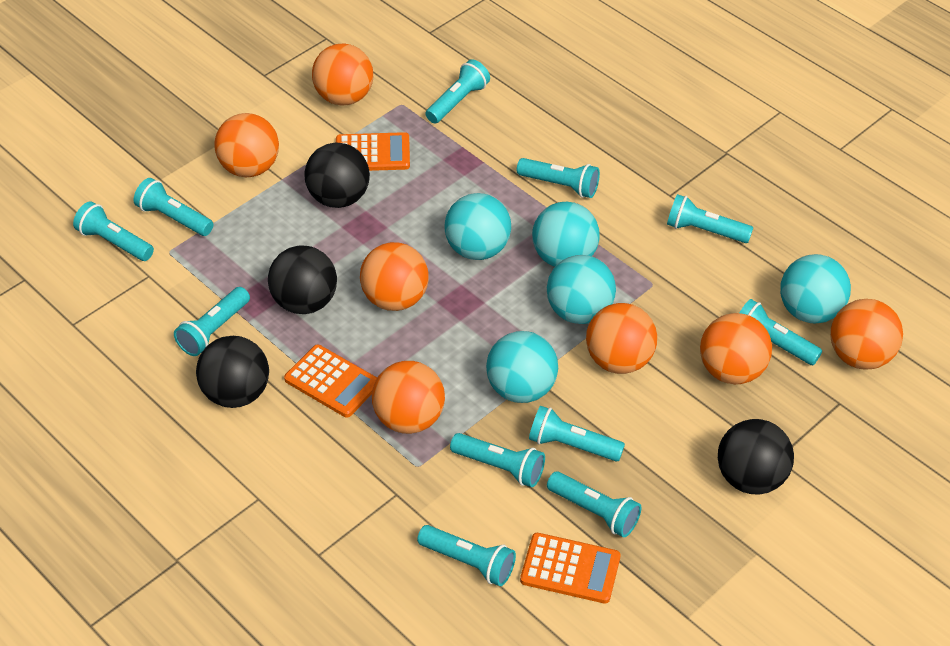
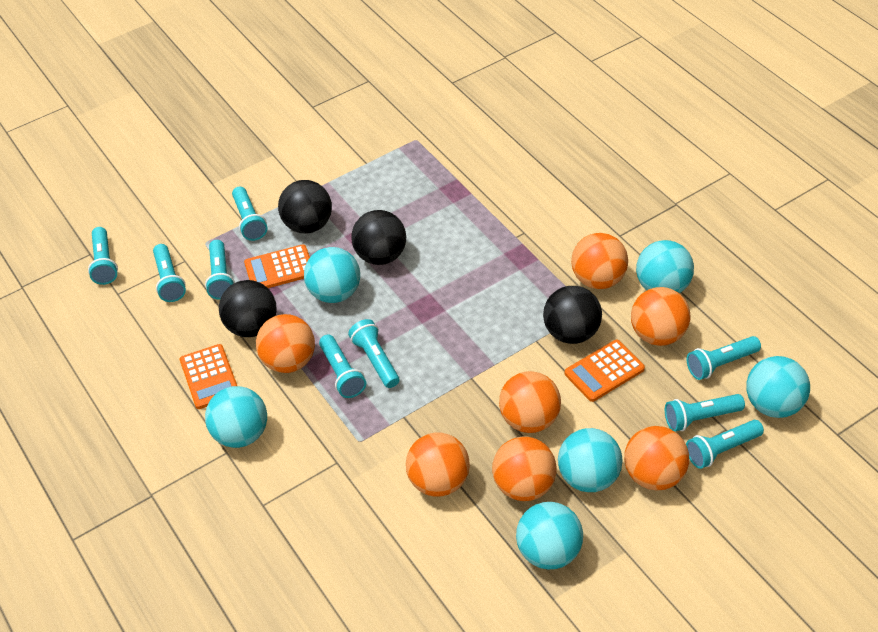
turquoise ball: 5 -> 6
turquoise flashlight: 11 -> 9

